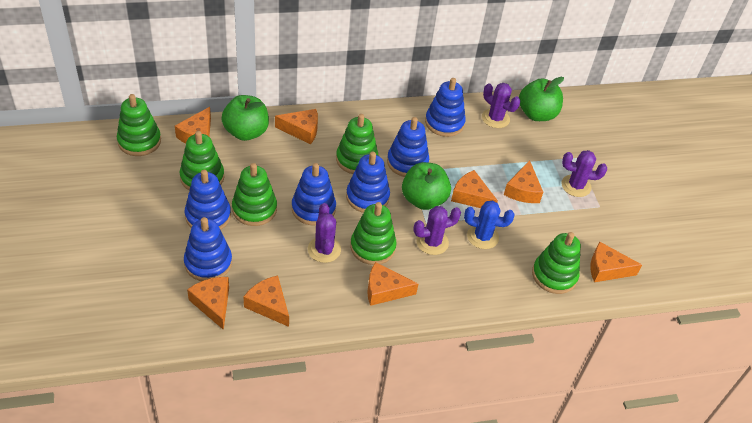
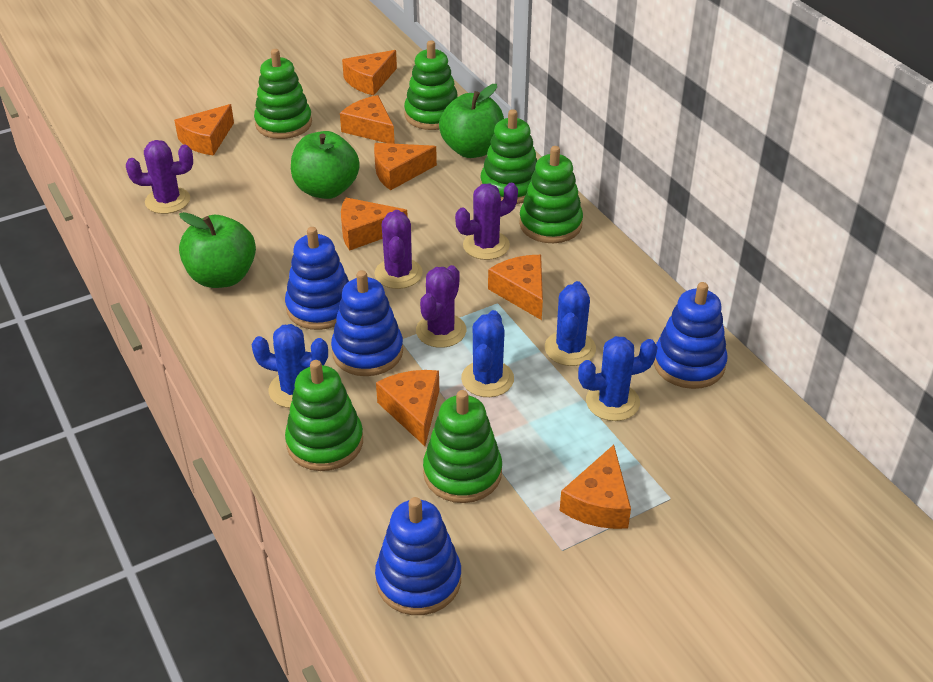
blue cactus: 1 -> 4
blue stacking toy: 6 -> 4

